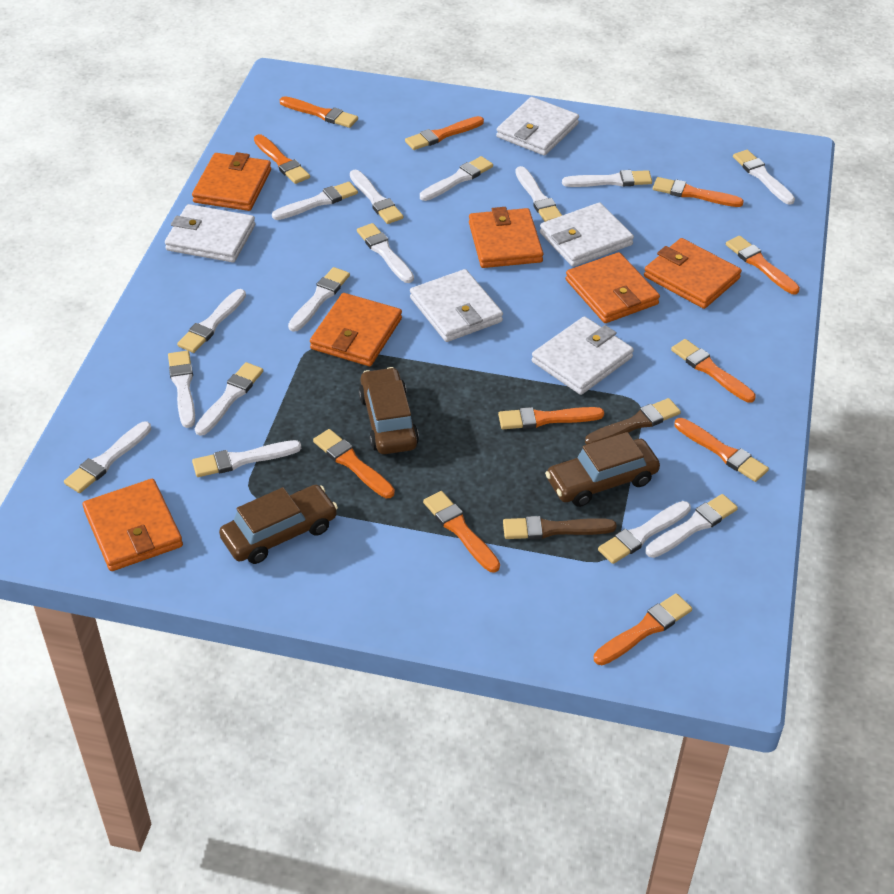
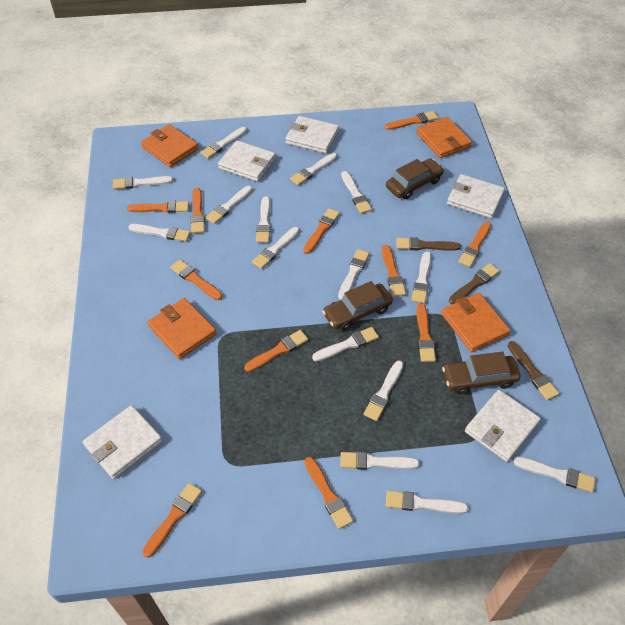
brown brush: 2 -> 3
orange wallet: 6 -> 4

